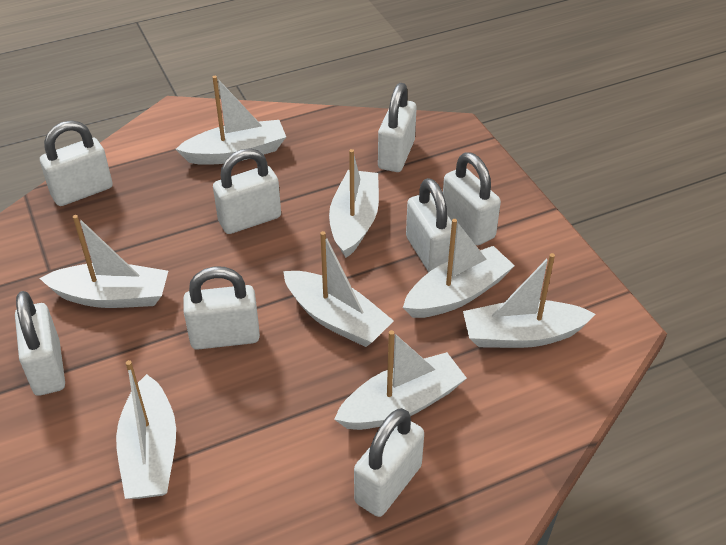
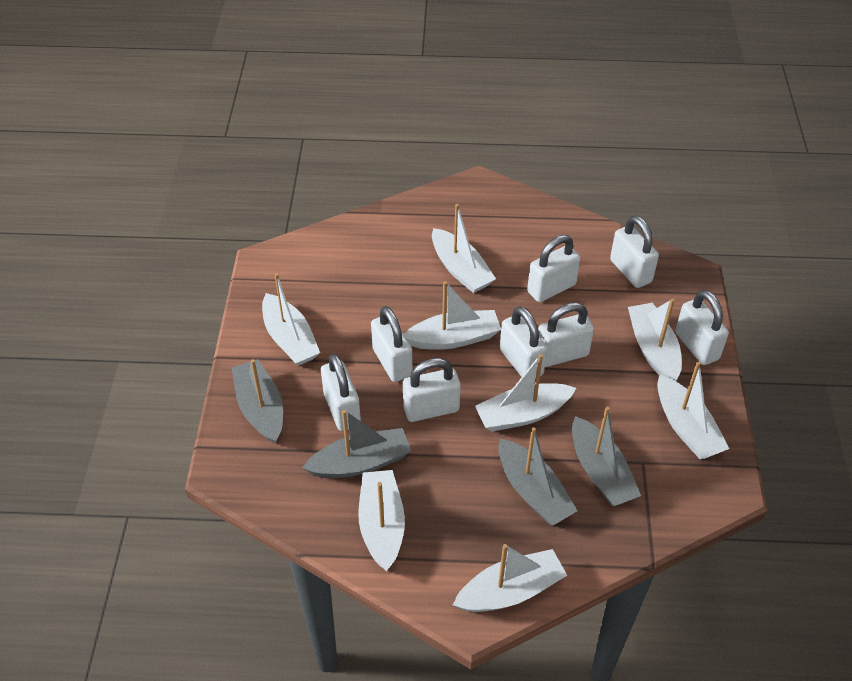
grey boat: 0 -> 4

